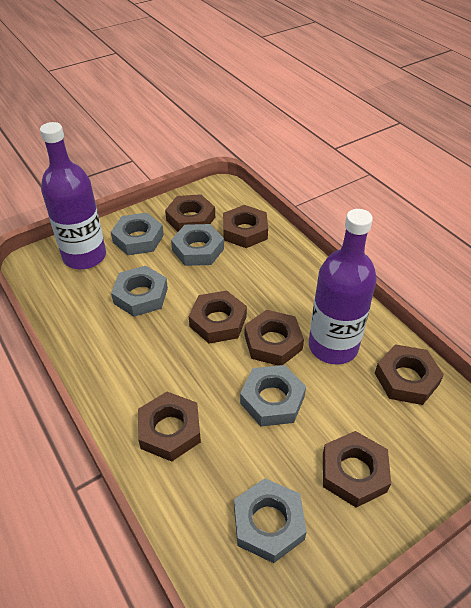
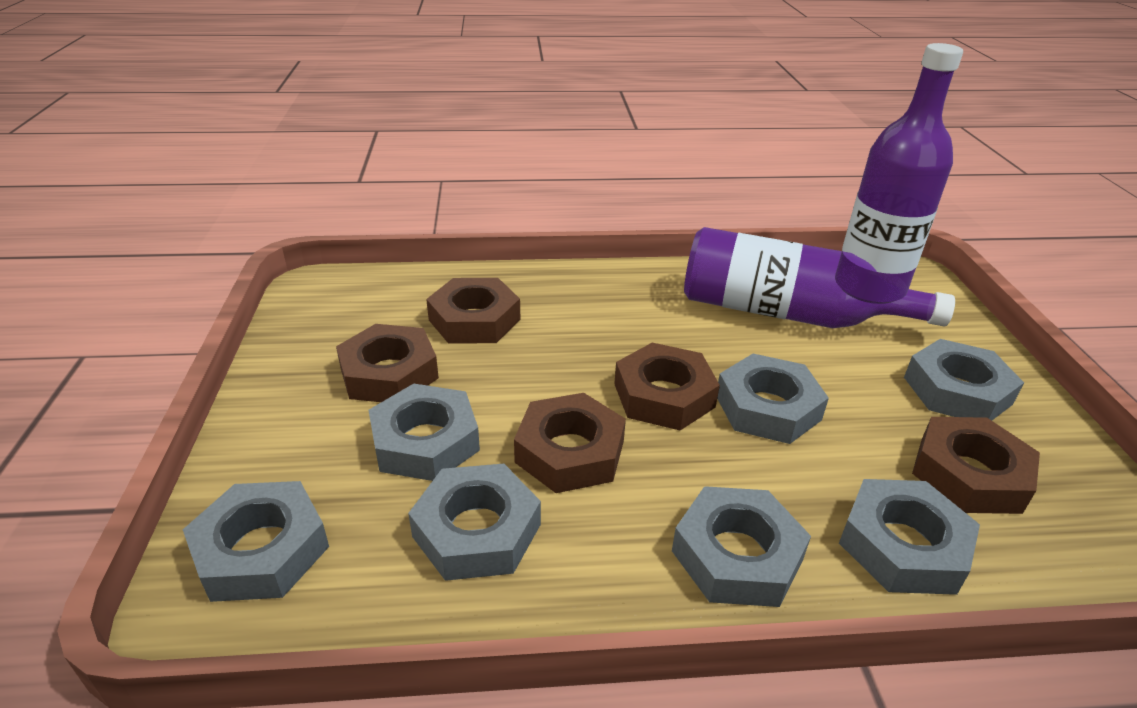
brown nut: 7 -> 5
grey nut: 5 -> 7

